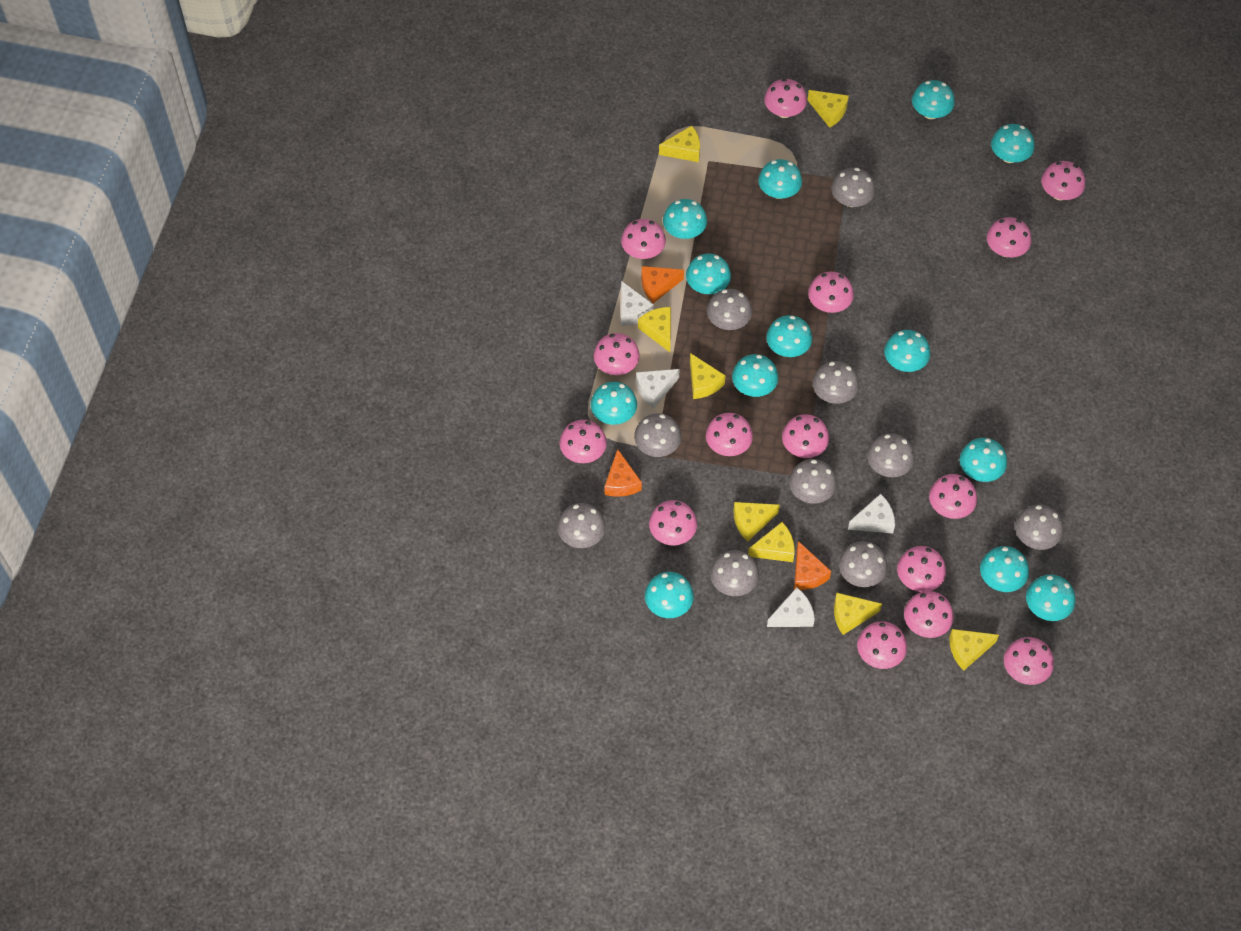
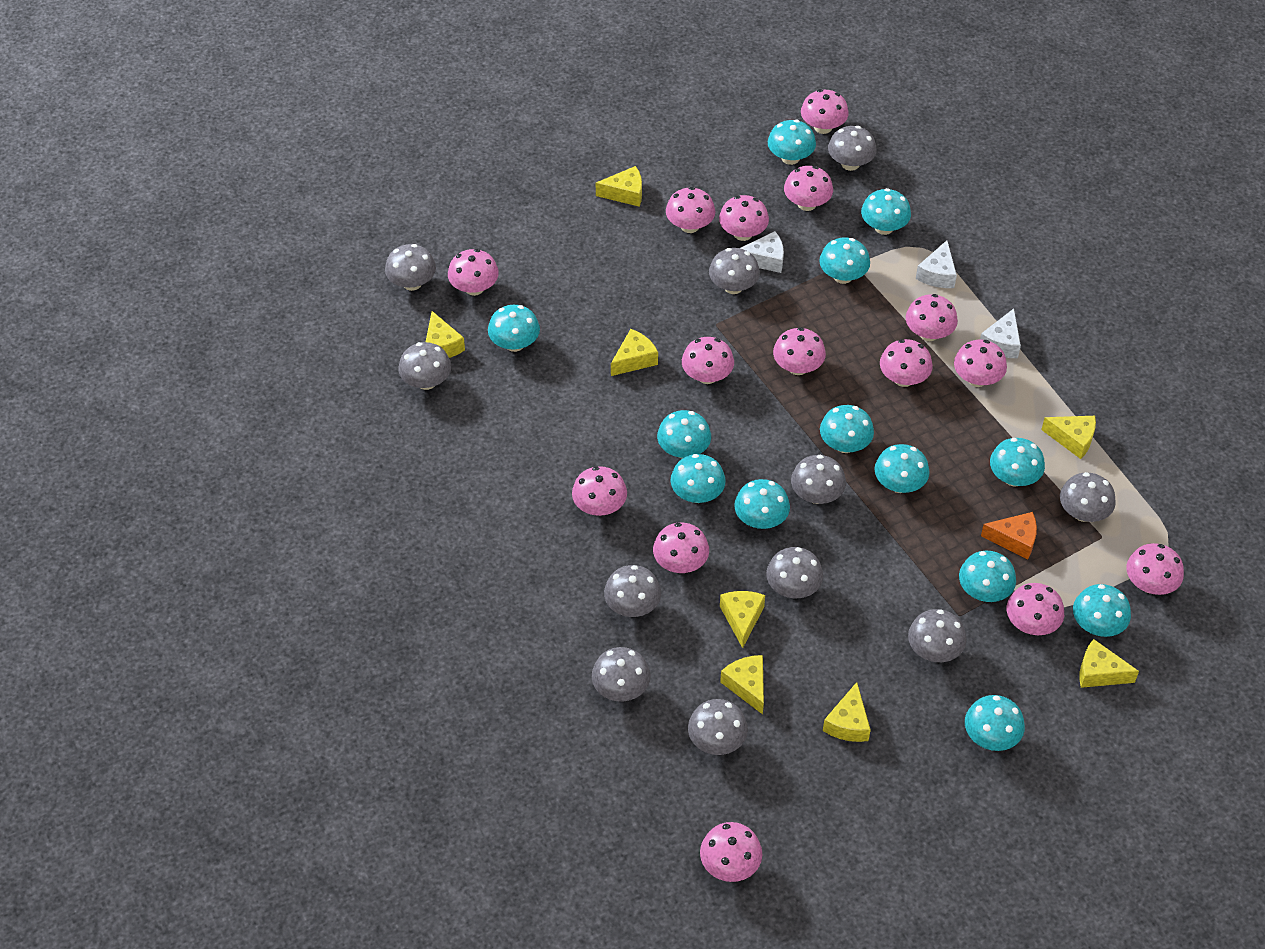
grey mushroom: 10 -> 11
orange cheese: 3 -> 1
white cheese: 4 -> 3

